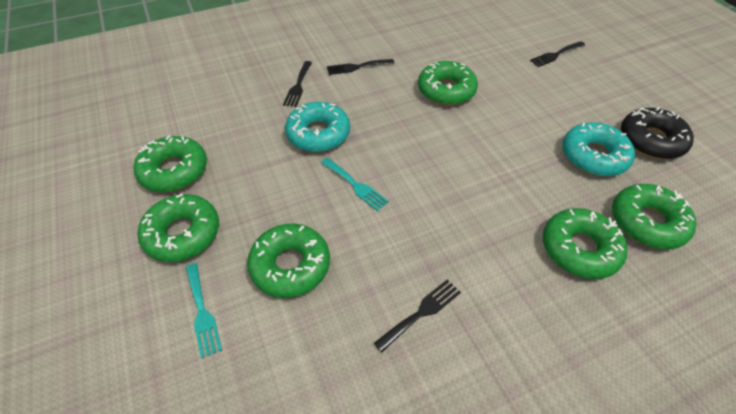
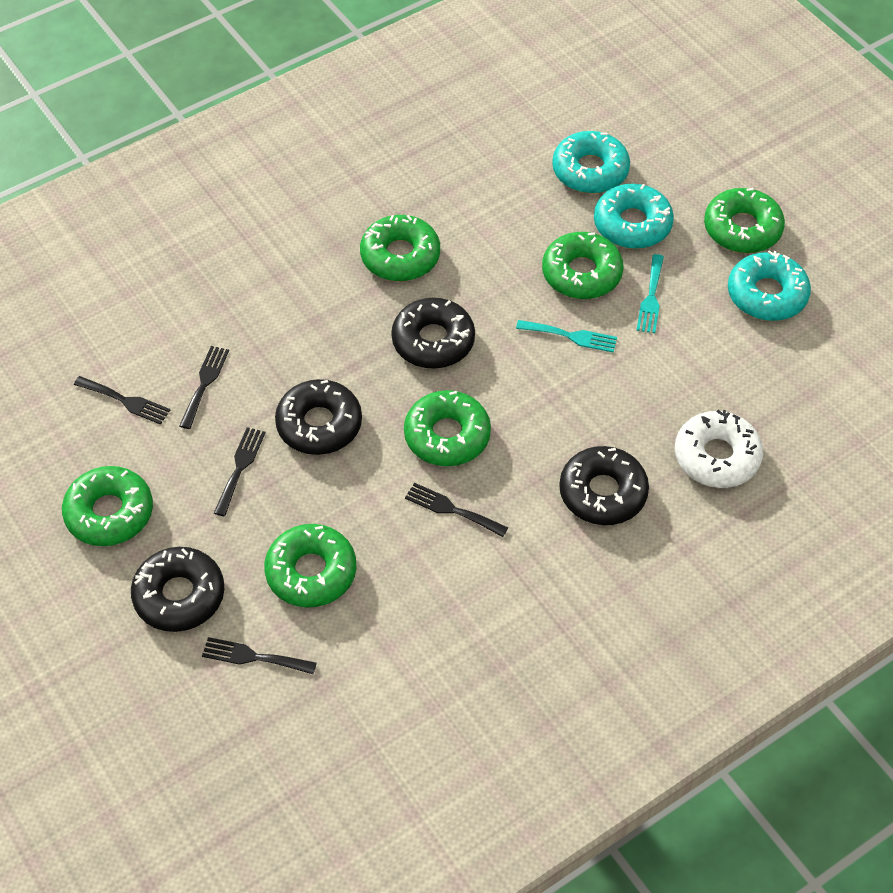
black donut: 1 -> 4
black fork: 4 -> 5
turquoise donut: 2 -> 3
white donut: 0 -> 1

